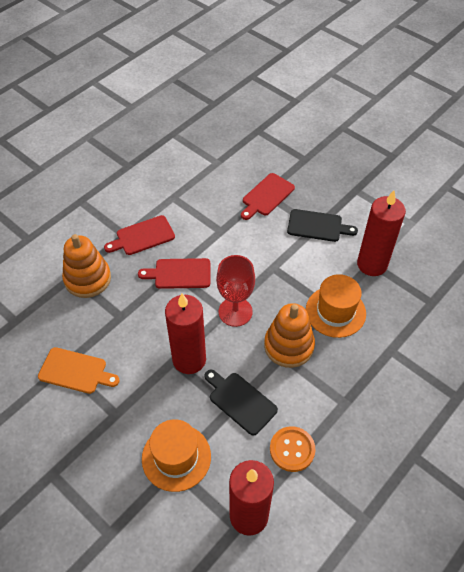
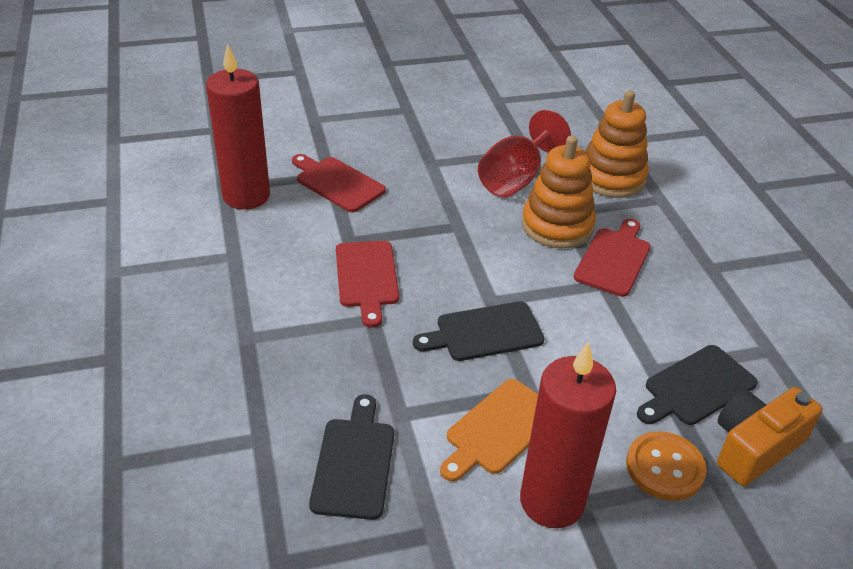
black cutting board: 2 -> 3
orange camera: 0 -> 1
orange hat: 2 -> 0
red candle: 3 -> 2

